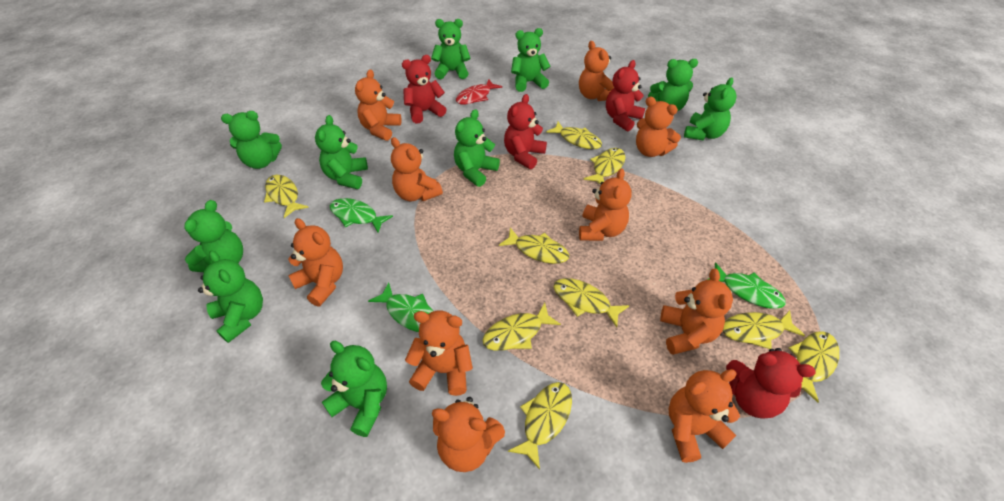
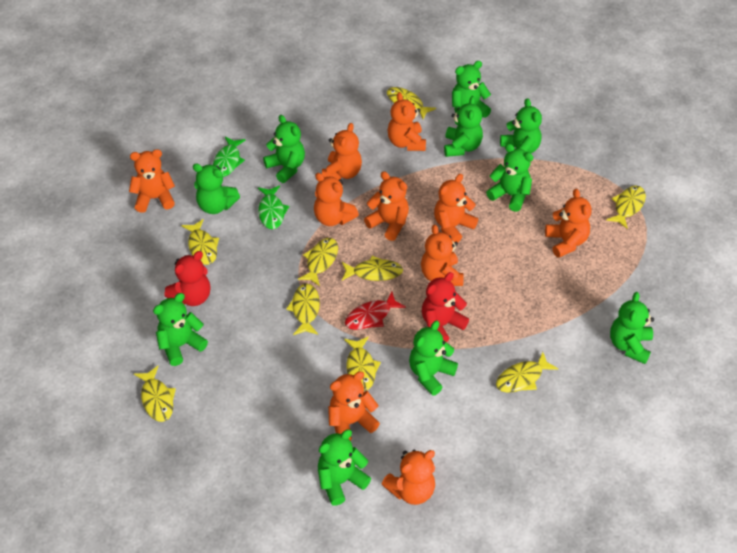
green fish: 3 -> 2
red teddy bear: 4 -> 2

